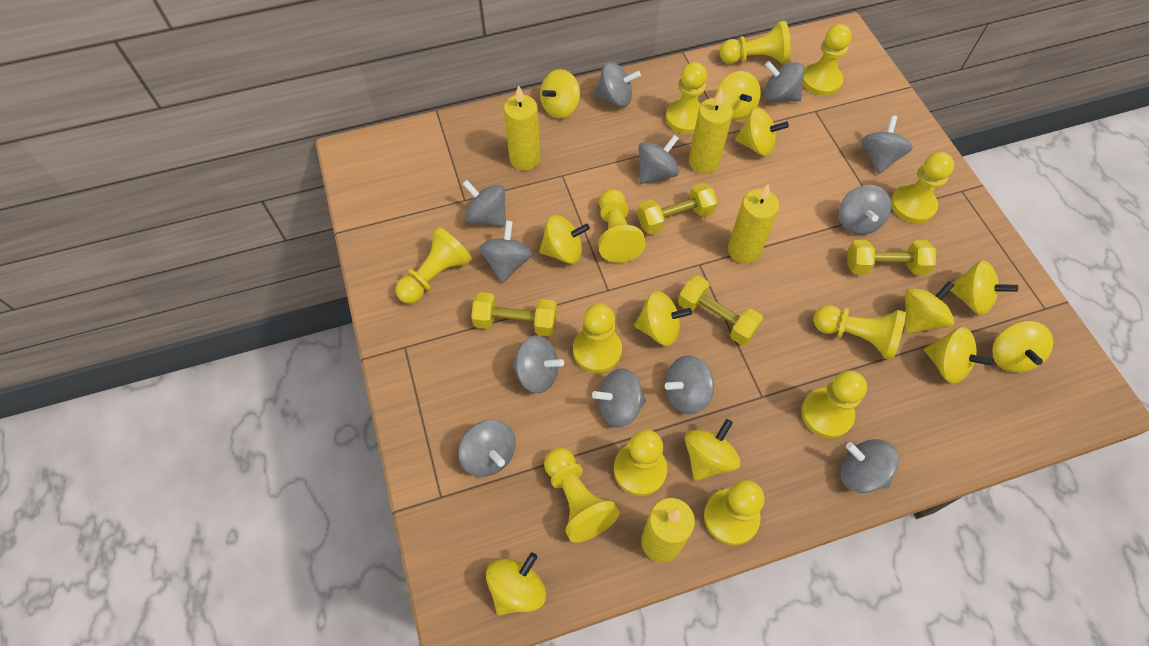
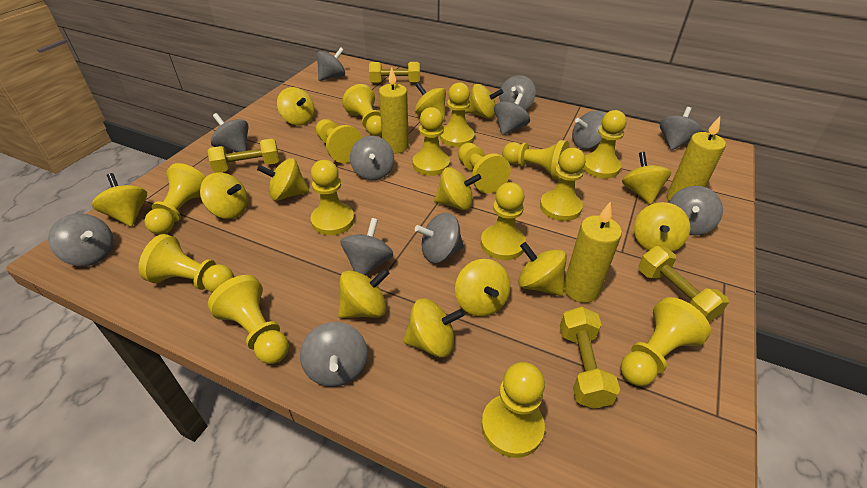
yellow candle: 4 -> 3
yellow pawn: 12 -> 15
yellow spinning top: 11 -> 13

